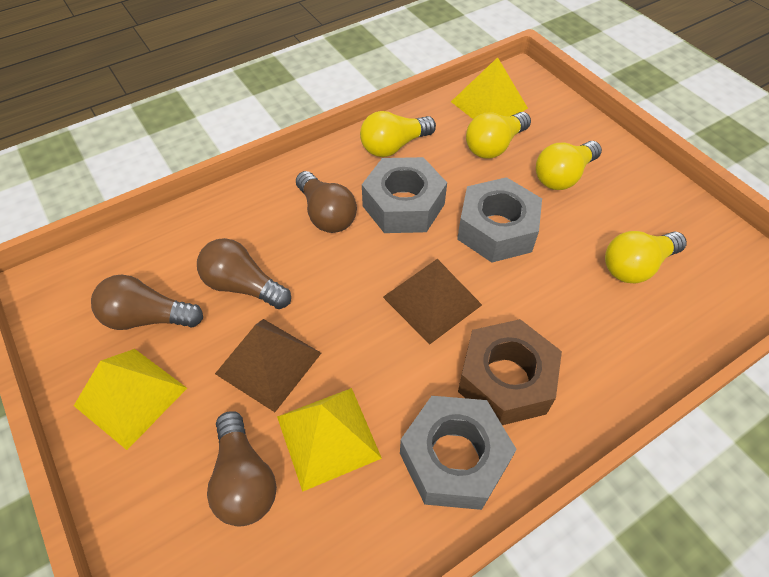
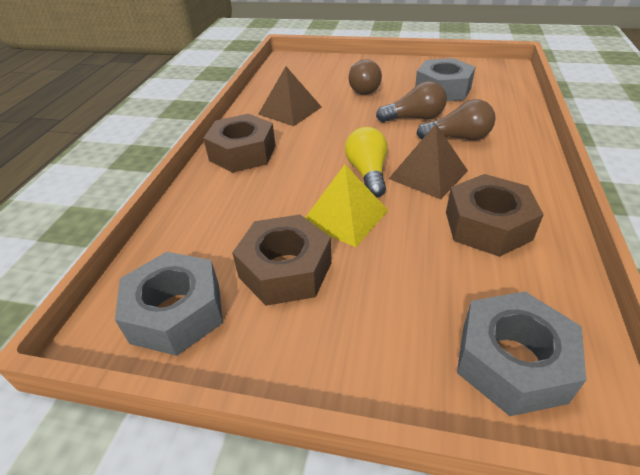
brown light bulb: 4 -> 3
brown nut: 1 -> 3
yellow light bulb: 4 -> 1
yellow pyramid: 3 -> 1

